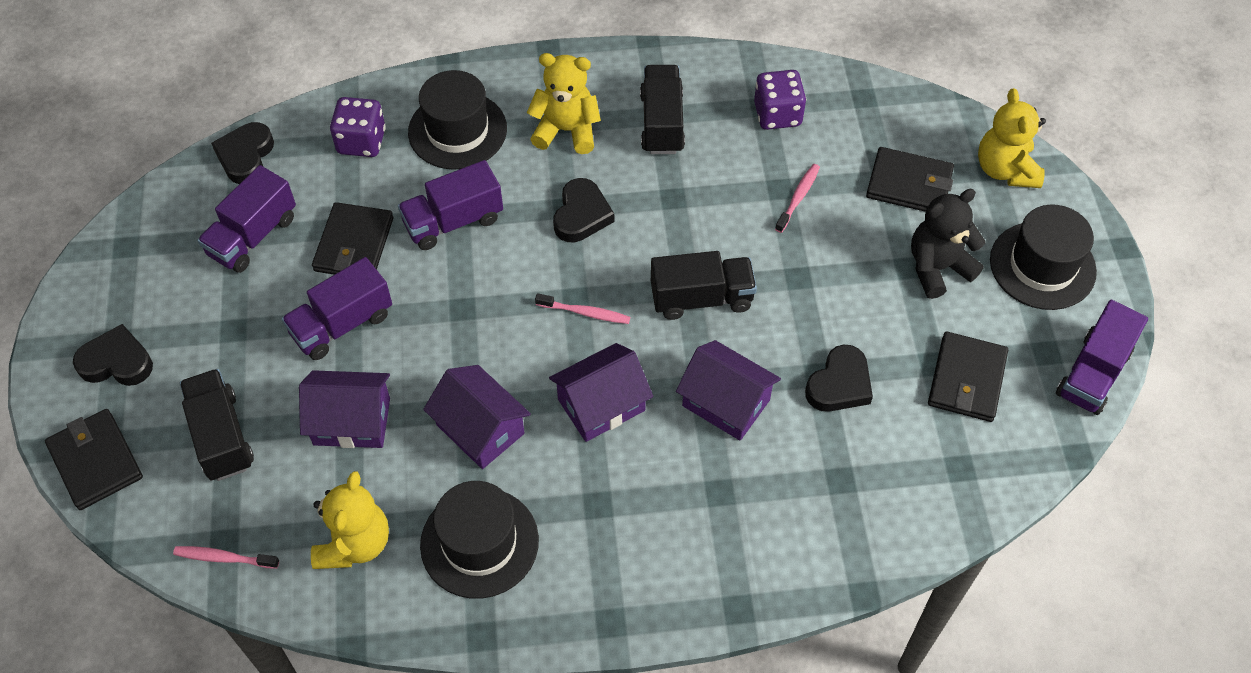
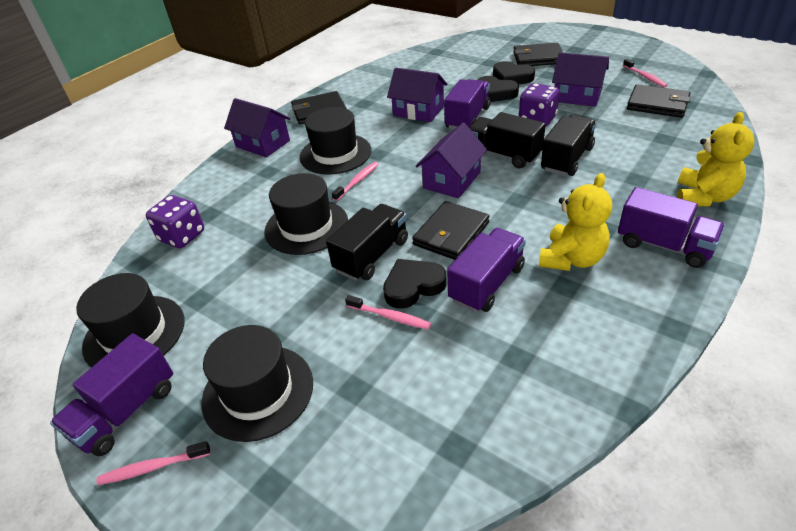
black hat: 3 -> 4
black heart: 4 -> 3
black teddy bear: 1 -> 0
pink toothbrush: 3 -> 4
yellow teddy bear: 3 -> 2

